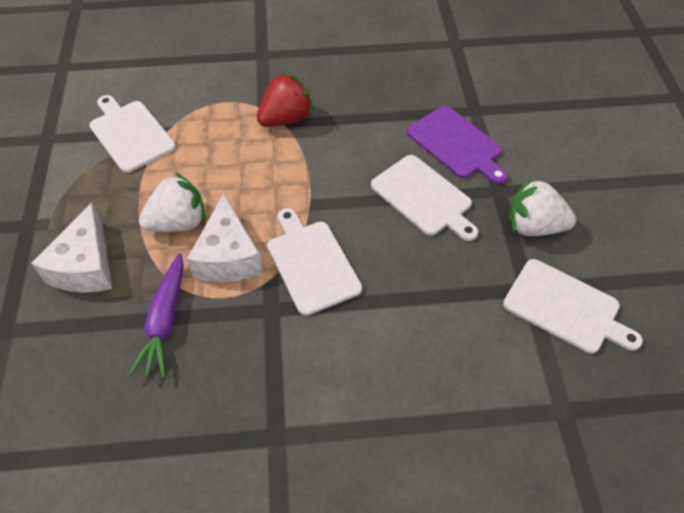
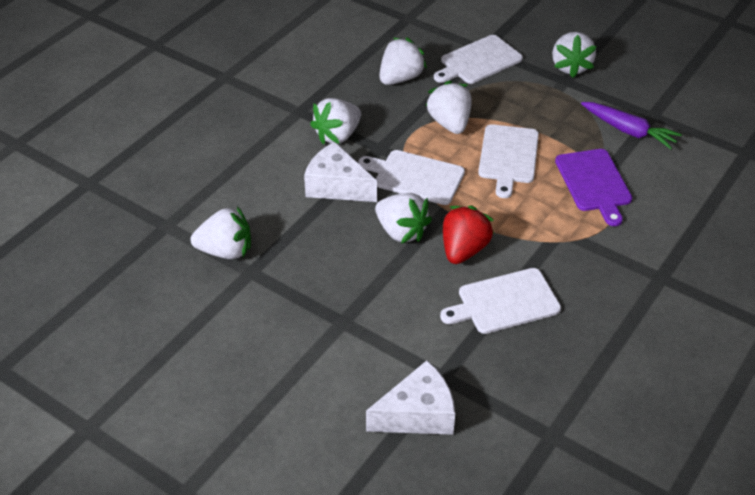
white strawberry: 2 -> 6

